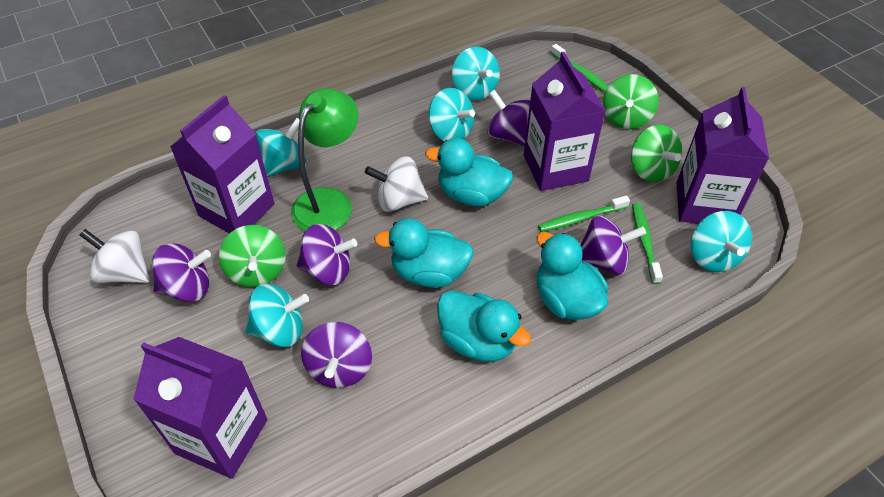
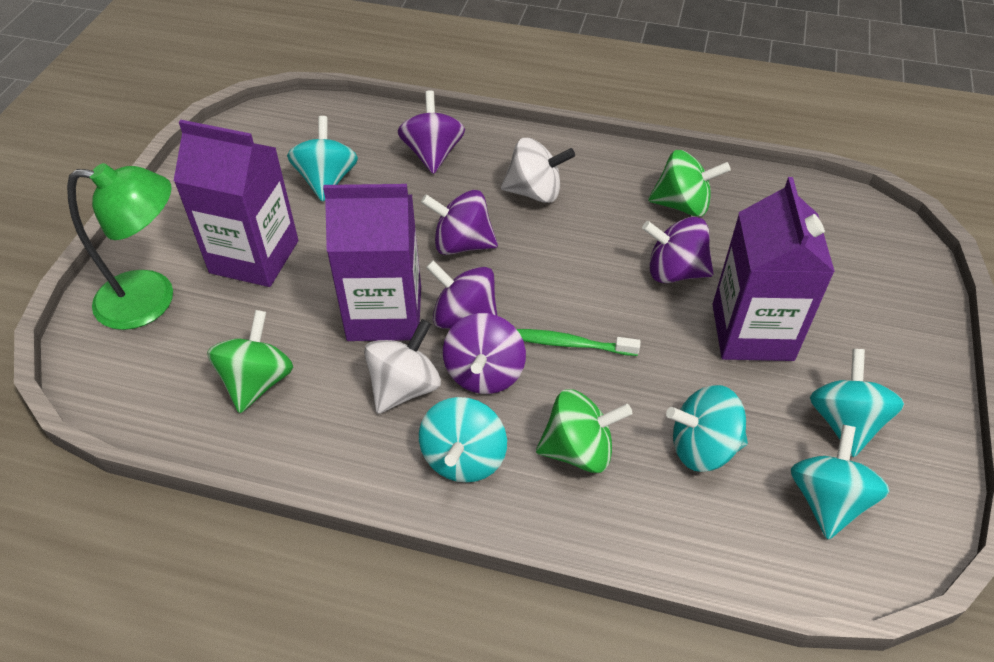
green toothbrush: 3 -> 1
purple carton: 4 -> 3
turquoise duck: 4 -> 0

